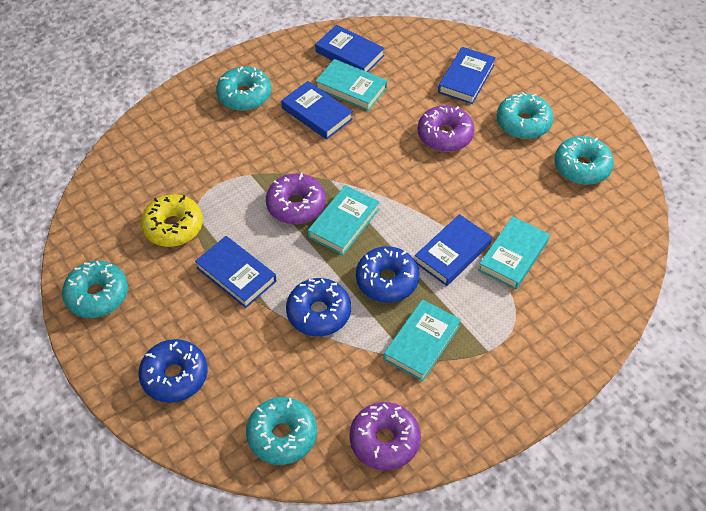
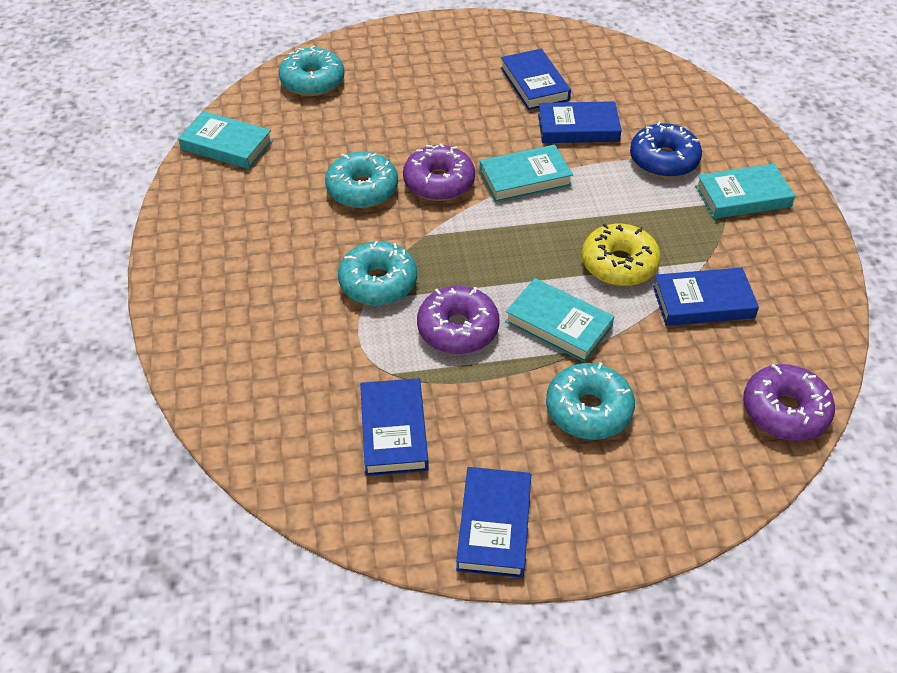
blue donut: 3 -> 1
turquoise donut: 5 -> 4

